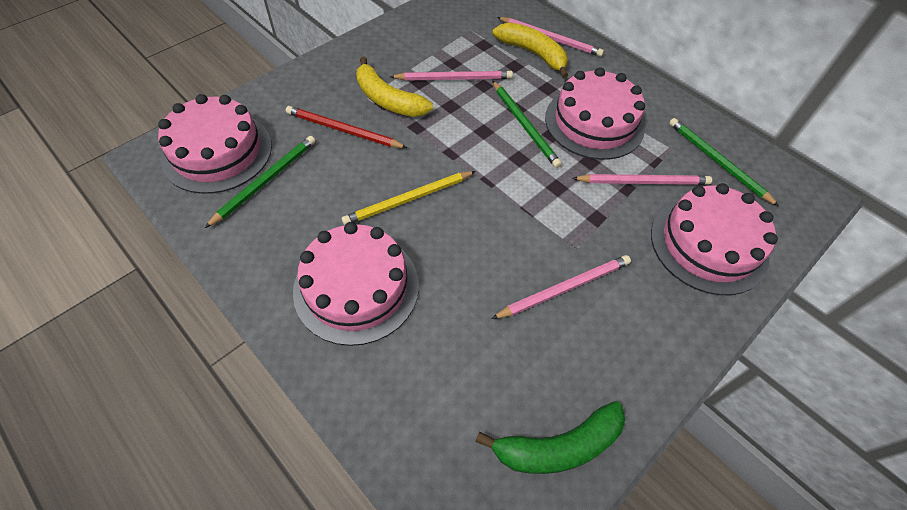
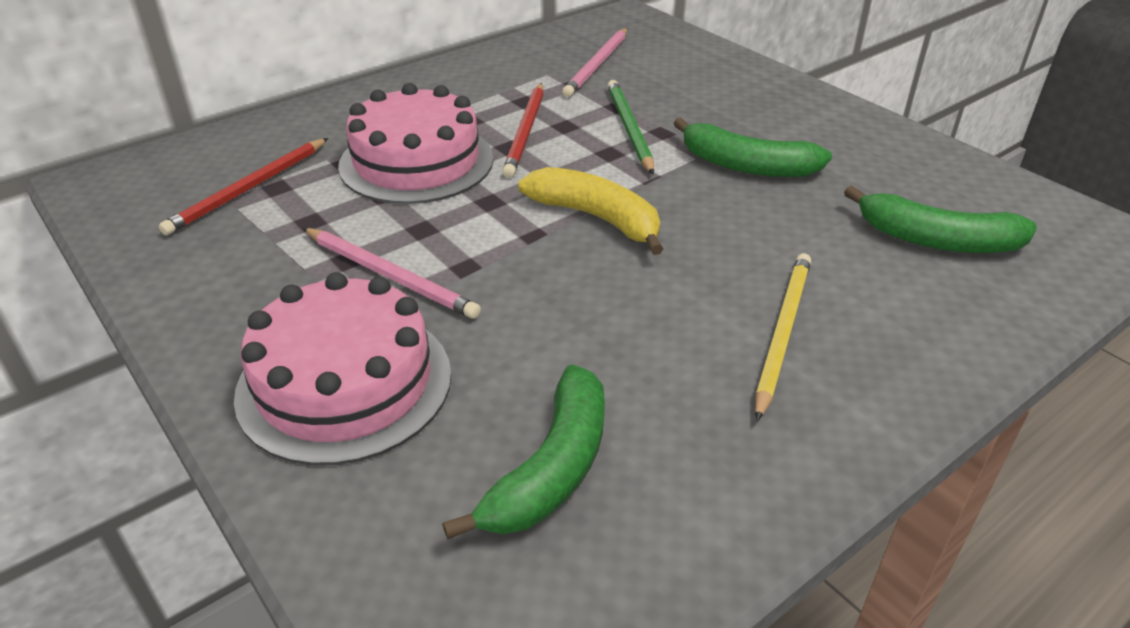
green banana: 1 -> 3
green pencil: 3 -> 1
pink cake: 4 -> 2
pink pencil: 4 -> 2
red pencil: 1 -> 2
yellow banana: 2 -> 1

